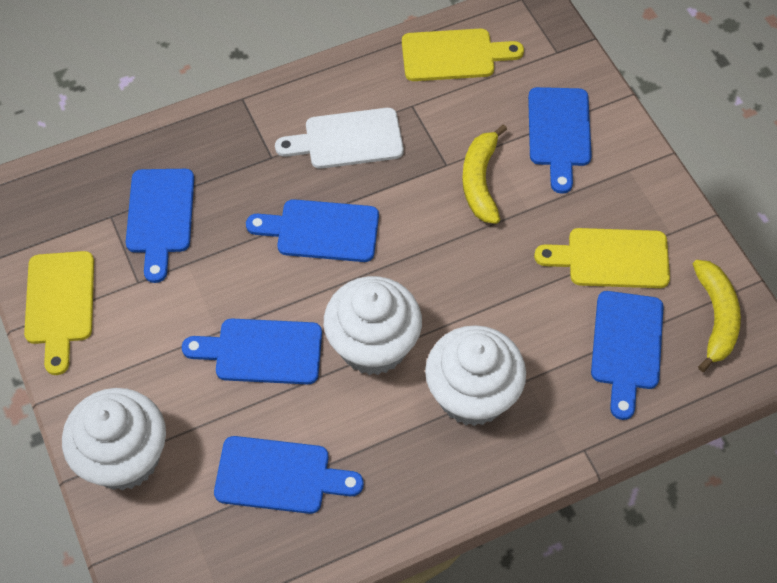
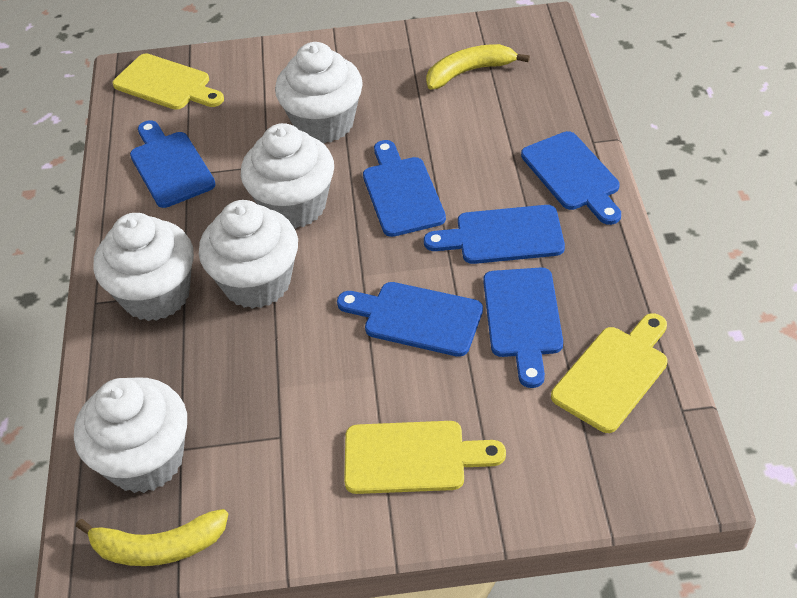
white cupcake: 3 -> 5
white cutting board: 1 -> 0

